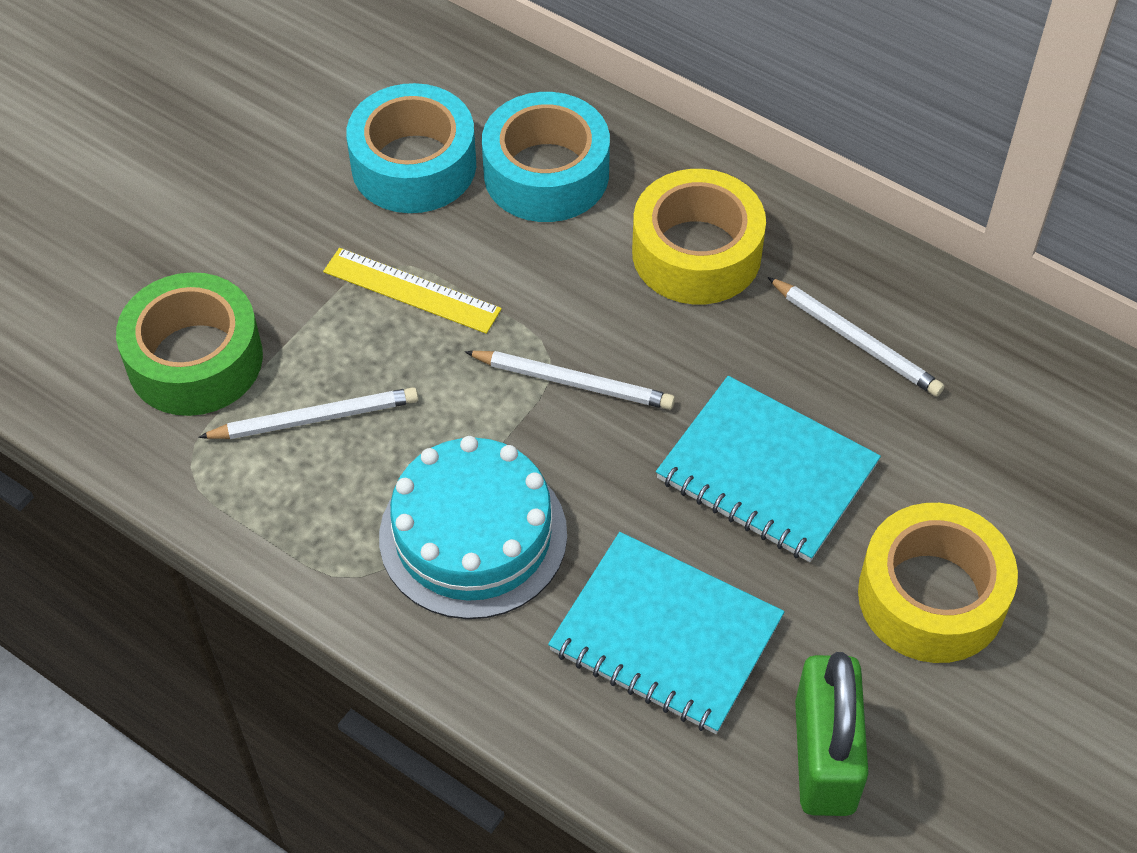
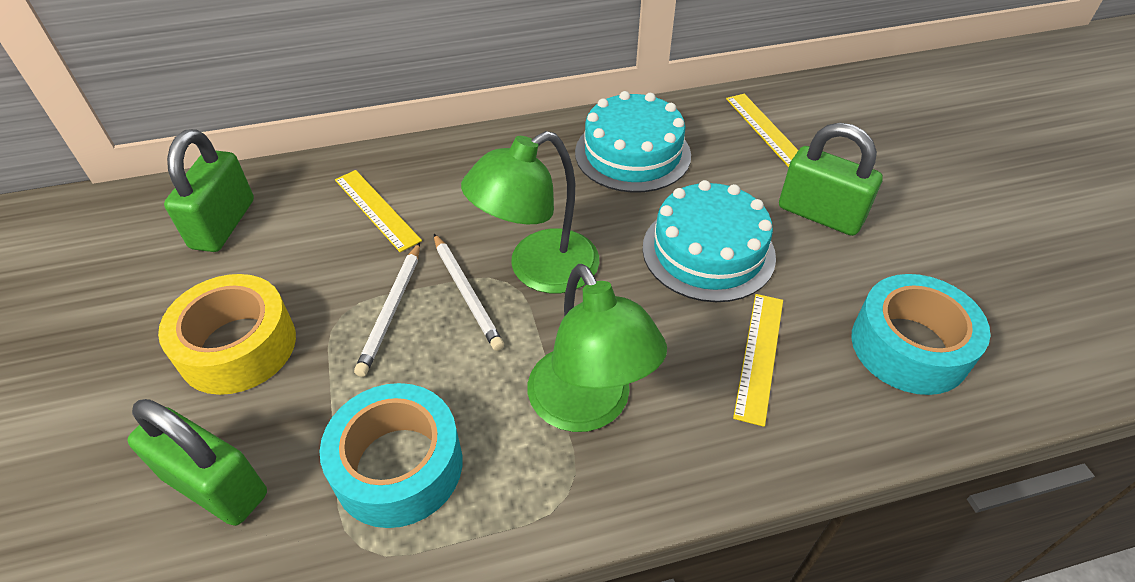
green lamp: 0 -> 2
green padlock: 1 -> 3
green tape: 1 -> 0
turquoise cake: 1 -> 2
turquoise notebook: 2 -> 0
white pencil: 3 -> 2
yellow ruler: 1 -> 3
yellow tape: 2 -> 1

